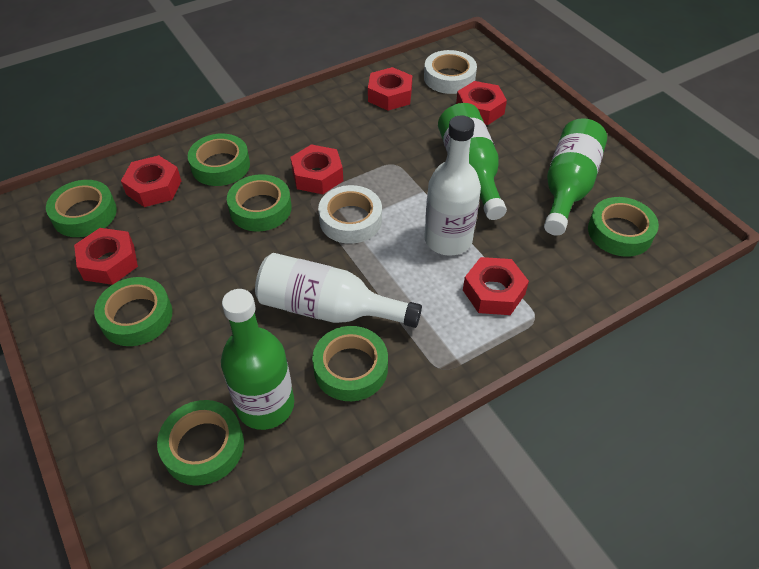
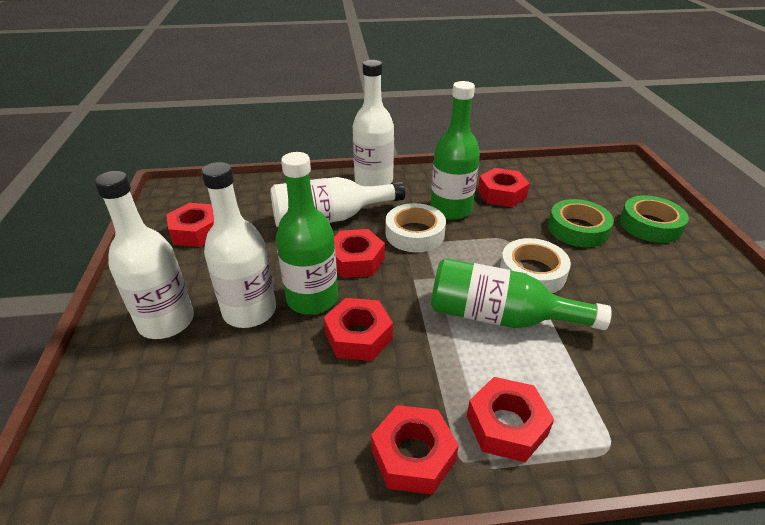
green tape: 7 -> 2
white bottle: 2 -> 4

